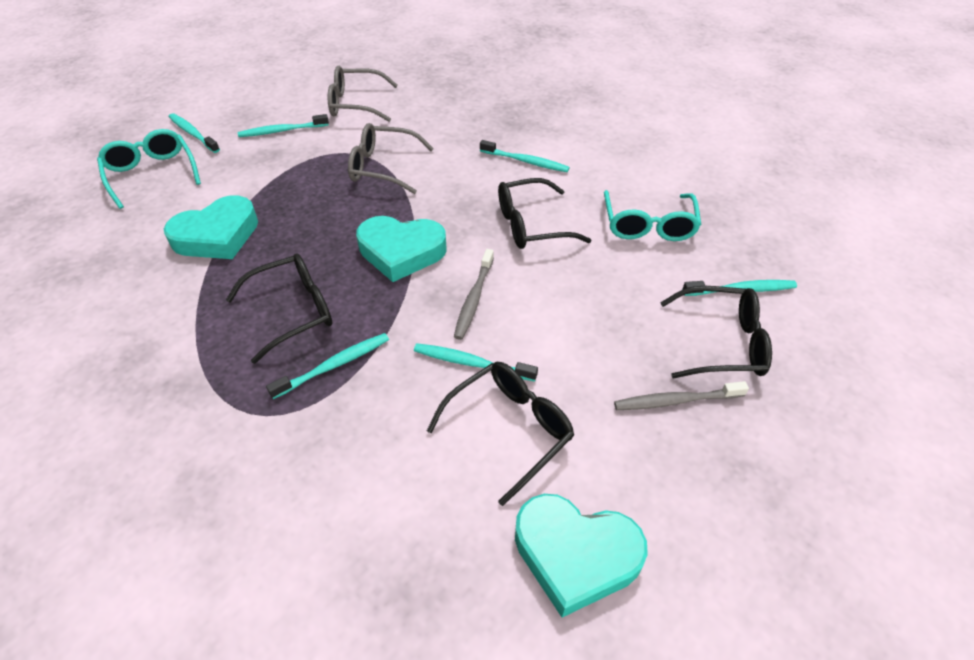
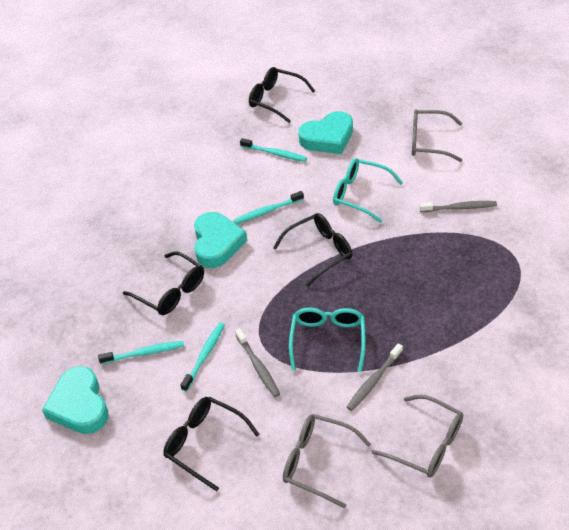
grey glasses: 2 -> 3
grey toothbrush: 2 -> 3
turquoise toothbrush: 6 -> 4

